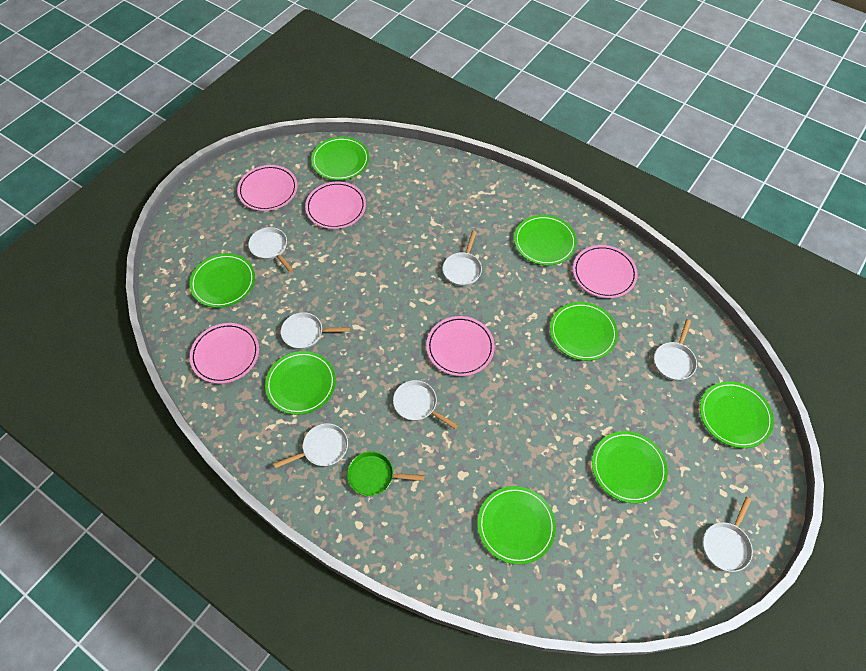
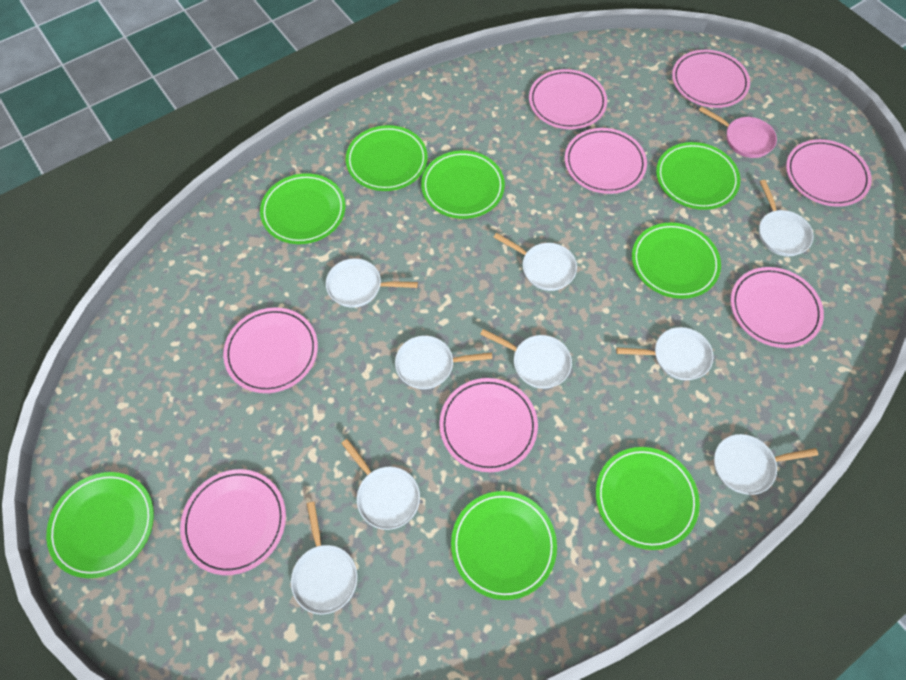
green pan: 1 -> 0
pink pan: 0 -> 1
pink plate: 5 -> 8
white pan: 7 -> 9

